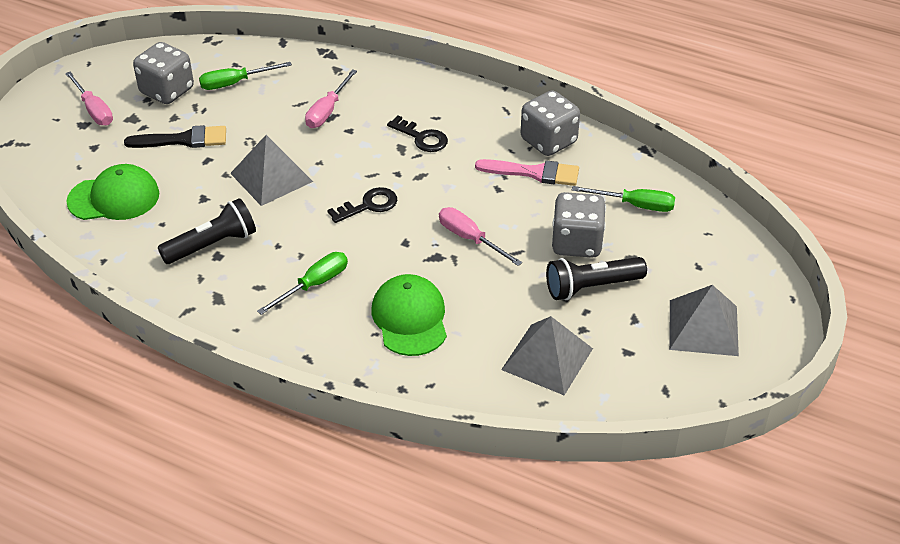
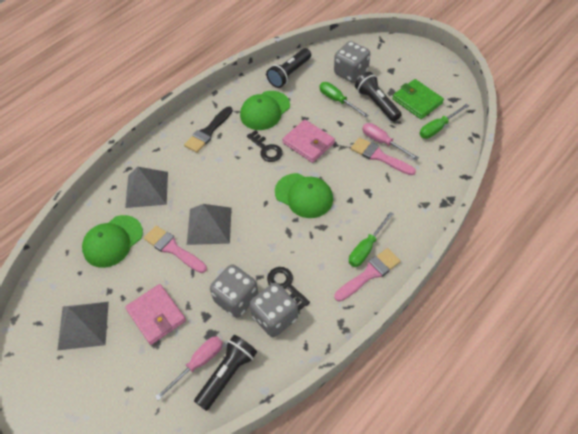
black flashlight: 2 -> 3
green cap: 2 -> 3
green wallet: 0 -> 1
pink brush: 1 -> 3
pink screwdriver: 3 -> 2
pink wallet: 0 -> 2

